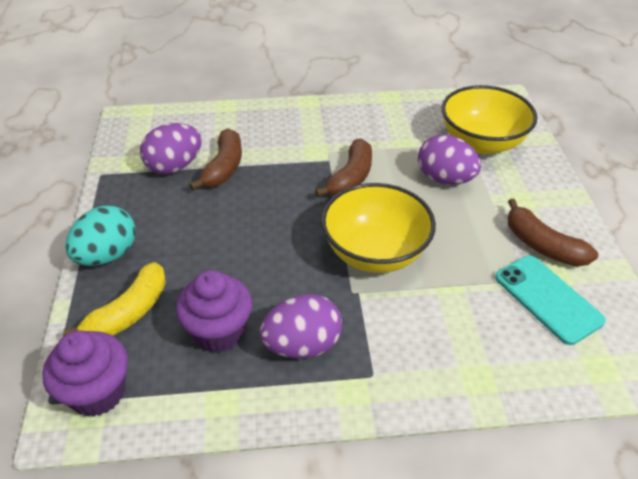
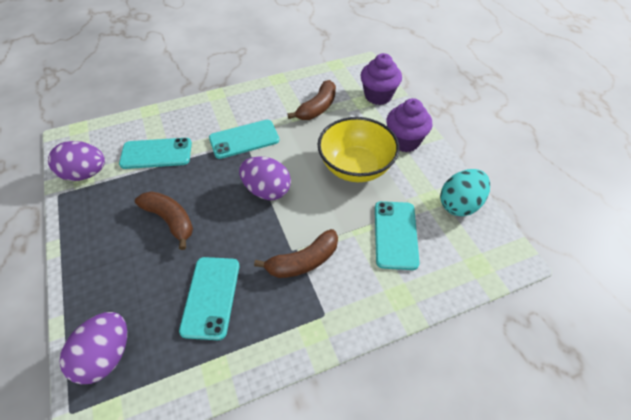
turquoise phone: 1 -> 4
yellow banana: 1 -> 0
yellow bowl: 2 -> 1

